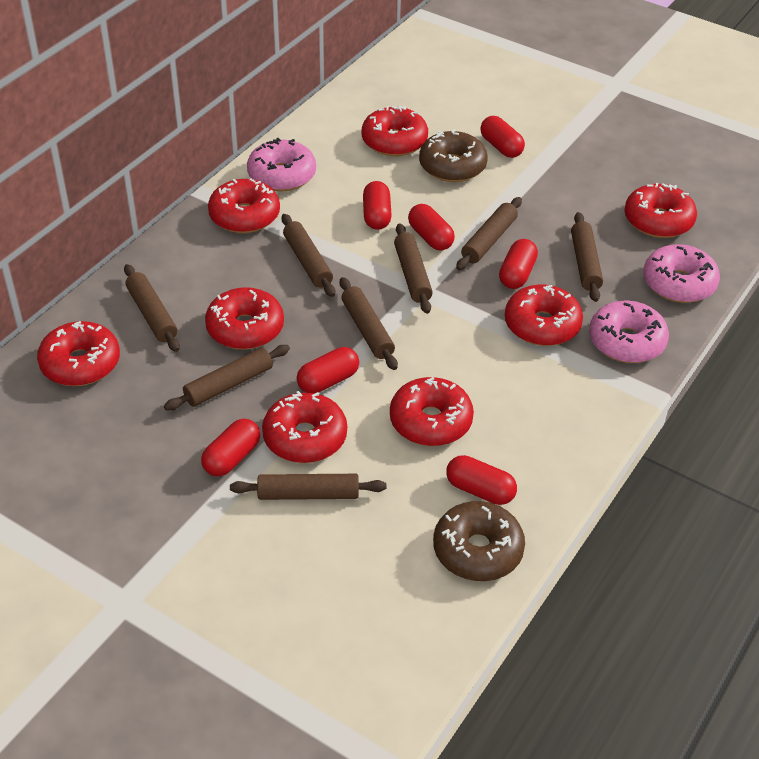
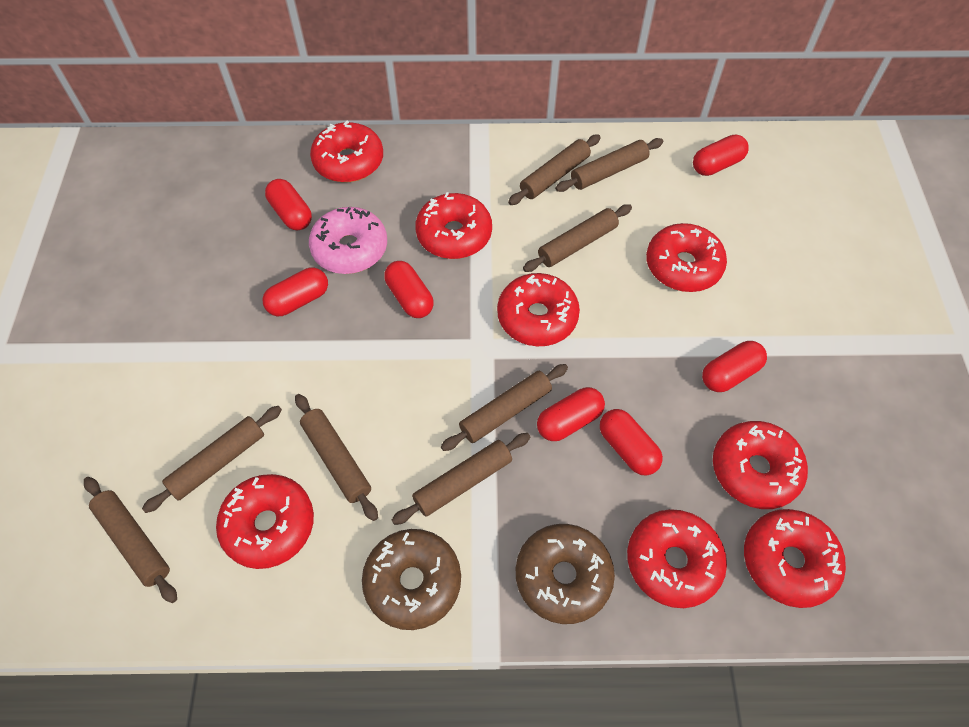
pink donut: 3 -> 1

